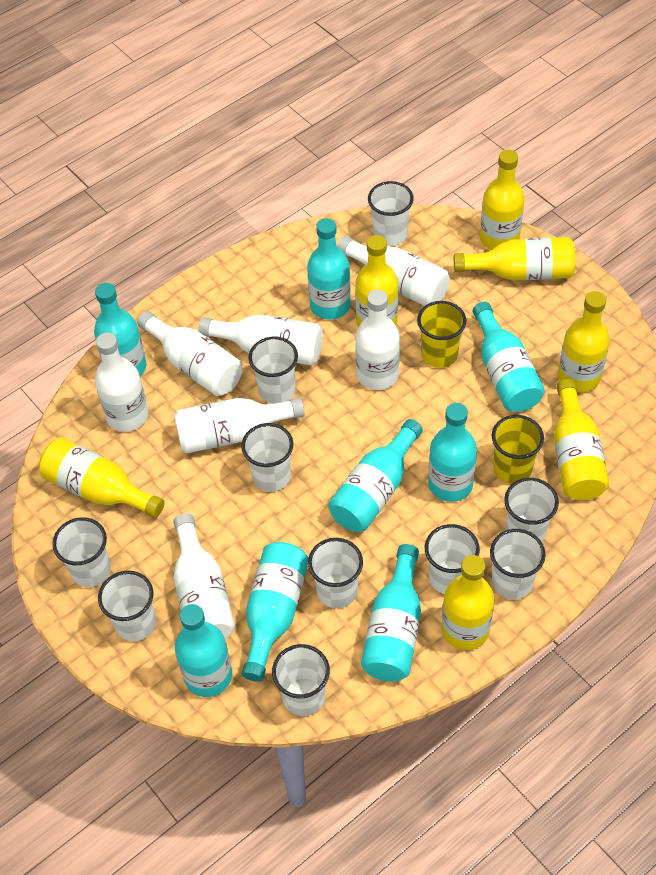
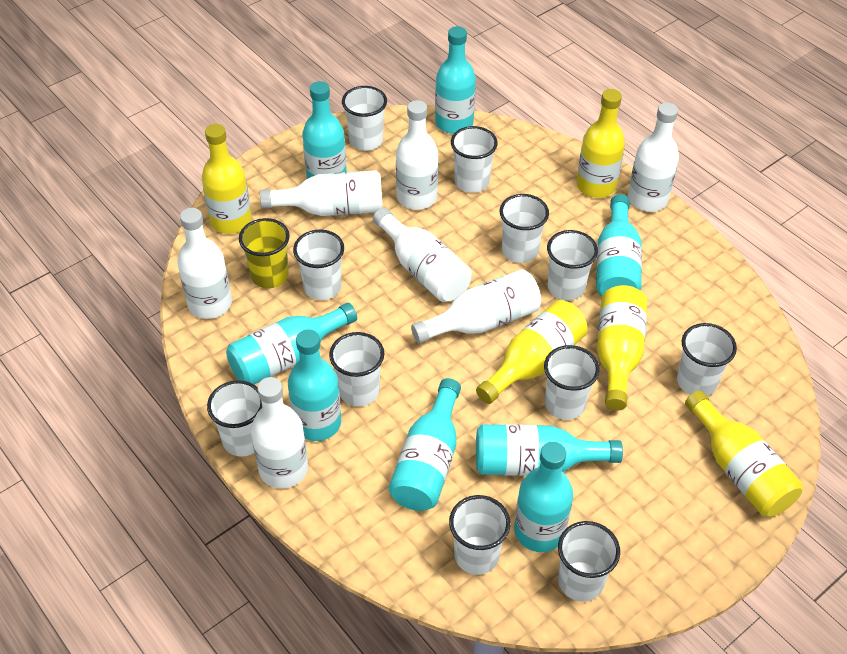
white cup: 10 -> 11
yellow bottle: 7 -> 5
yellow cup: 2 -> 1

